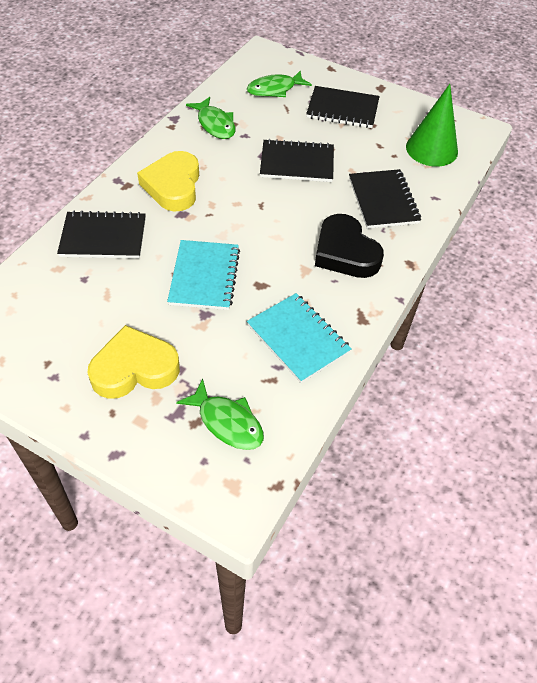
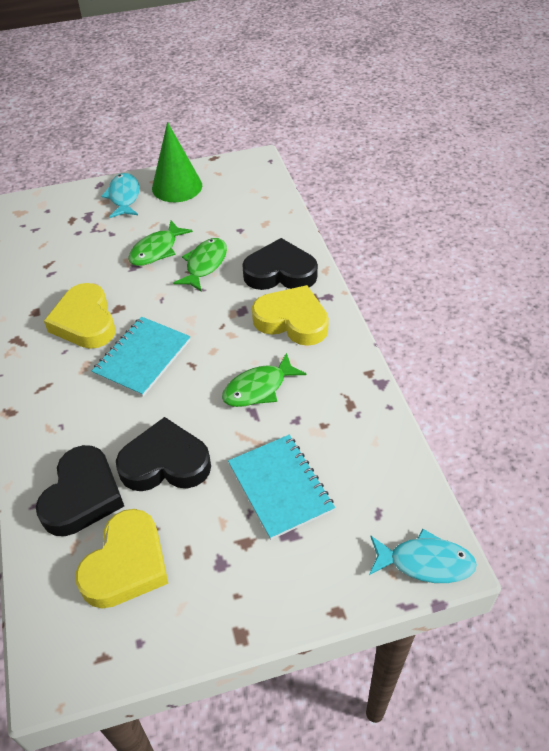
black heart: 1 -> 3
black notebook: 4 -> 0
turquoise fish: 0 -> 2
yellow heart: 2 -> 3

